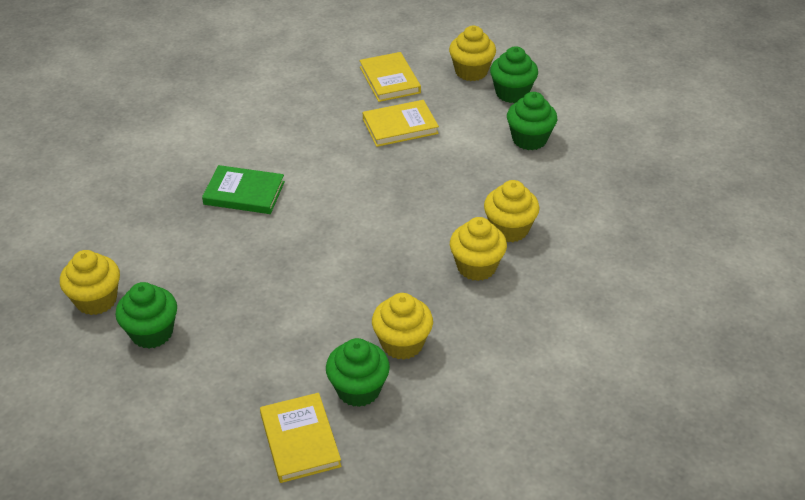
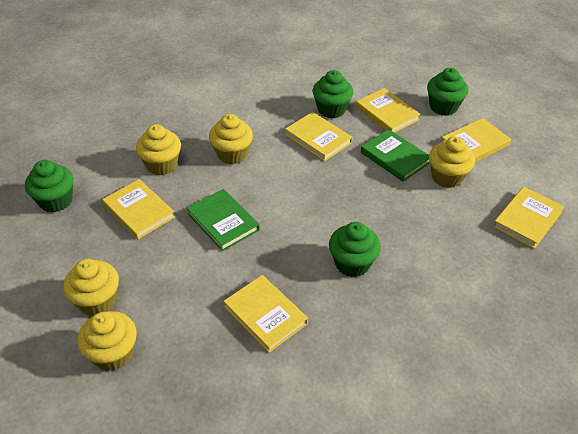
green book: 1 -> 2
yellow book: 3 -> 6

